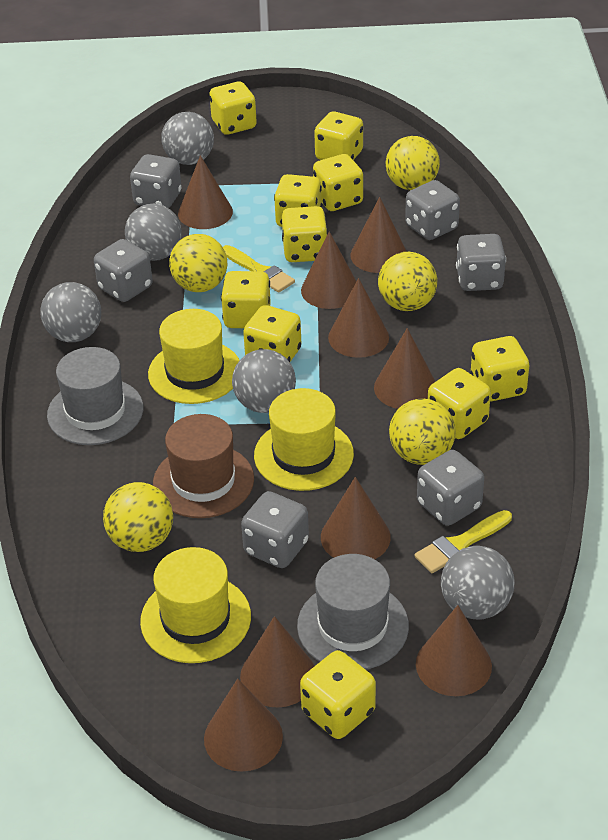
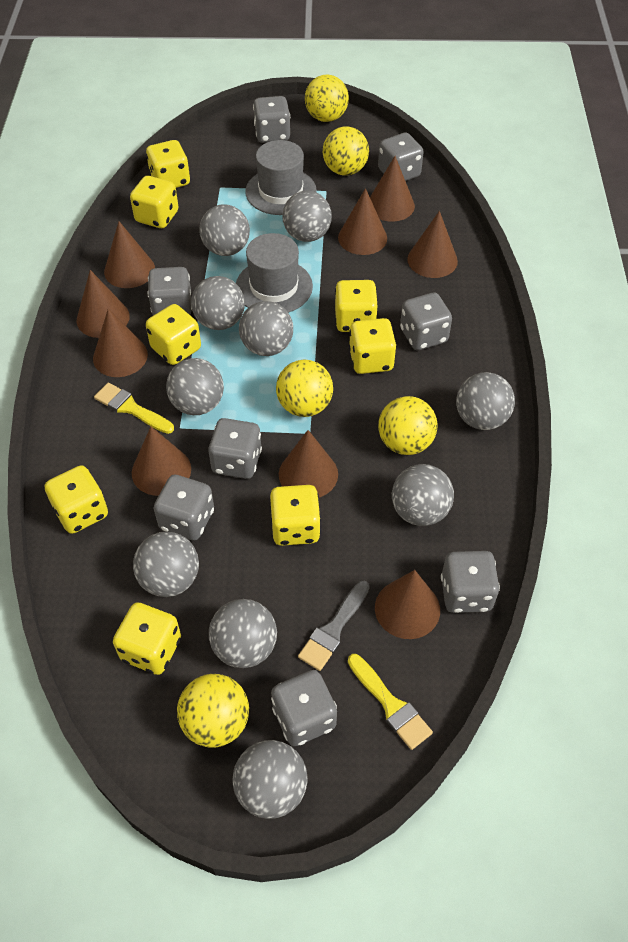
brown hat: 1 -> 0
grey ball: 5 -> 10
grey brush: 0 -> 1
grey dice: 6 -> 8
yellow dice: 10 -> 8
yellow hat: 3 -> 0

